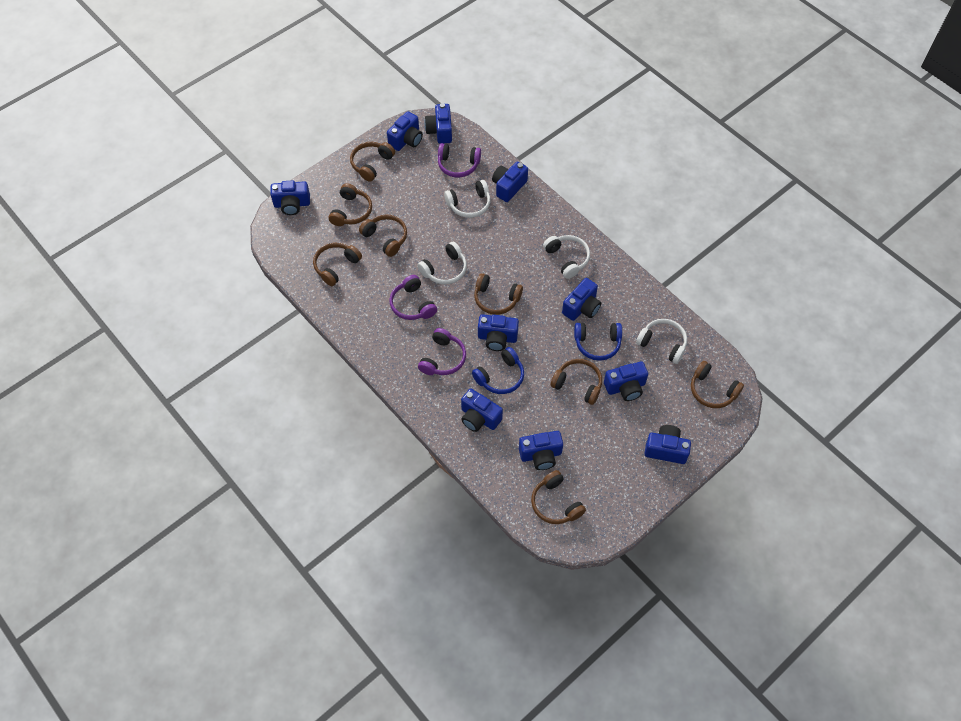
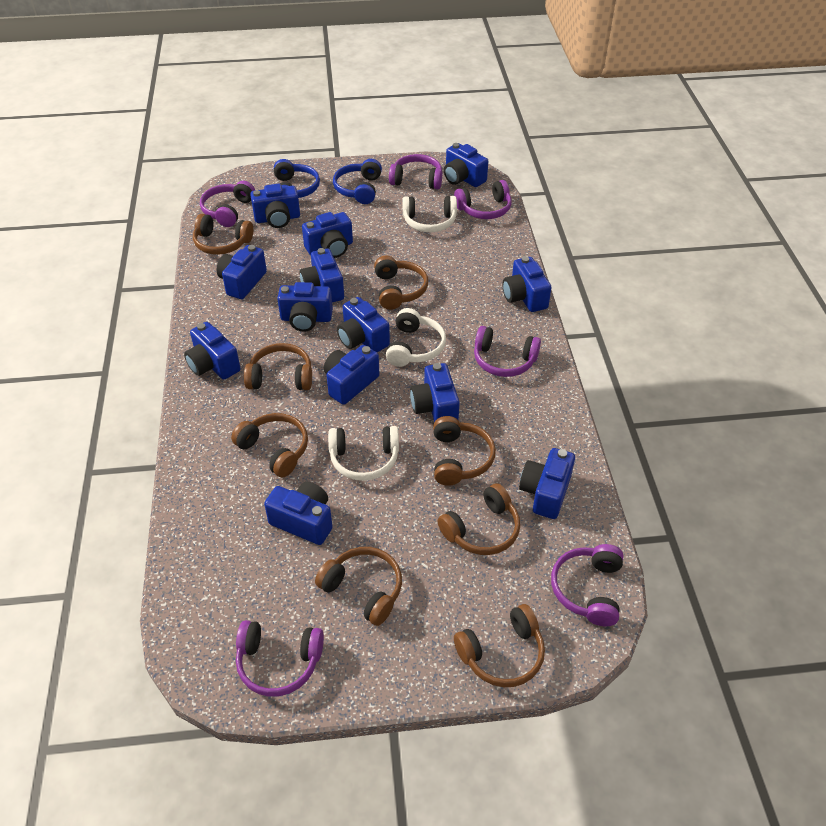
blue camera: 10 -> 13
purple headphones: 3 -> 6
white headphones: 4 -> 3

